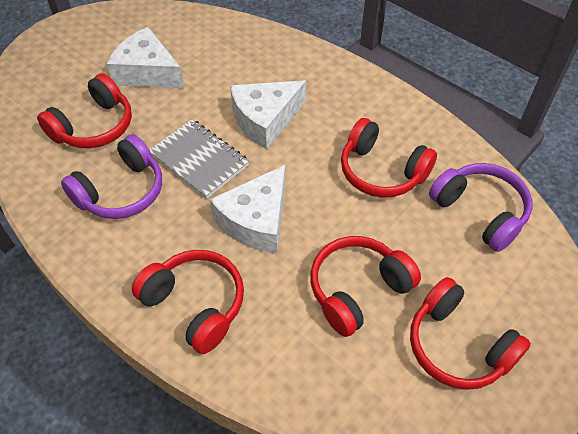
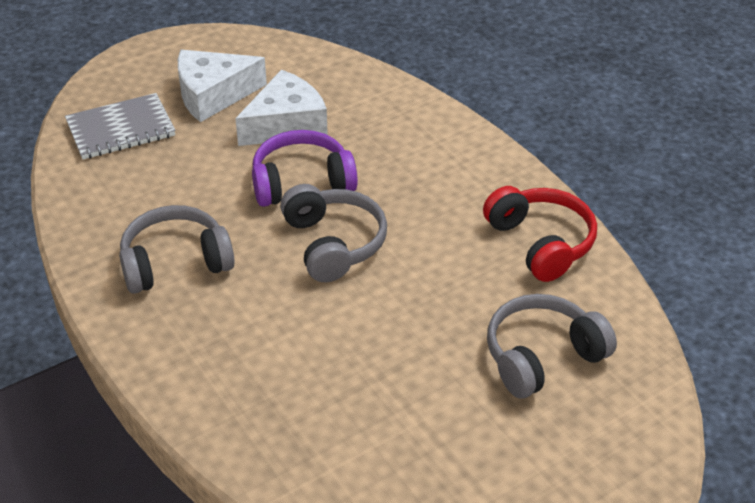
grey headphones: 0 -> 3
purple headphones: 2 -> 1
red headphones: 5 -> 1
white cheese: 3 -> 2

